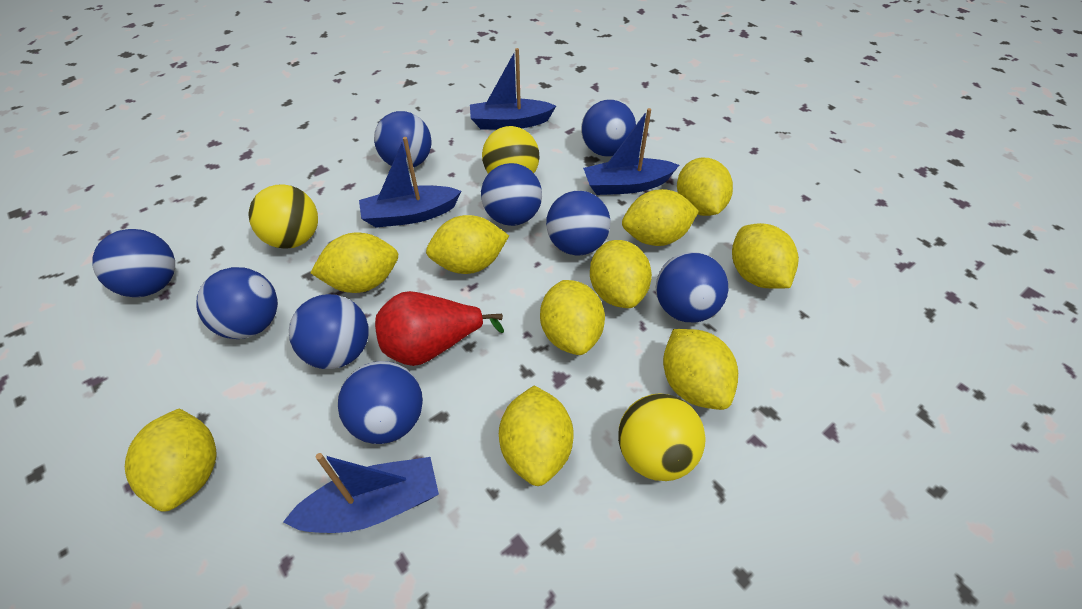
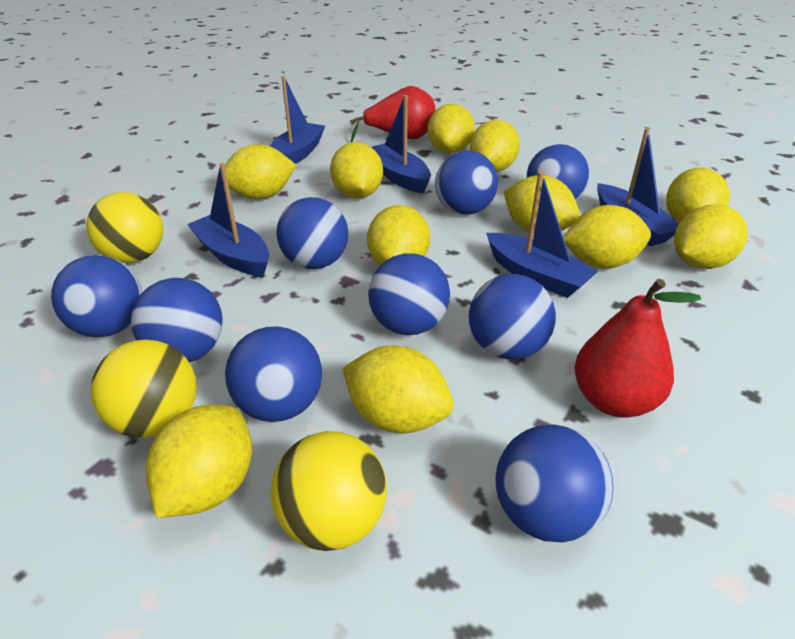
blue boat: 4 -> 5
red pear: 1 -> 2
yellow lemon: 10 -> 11

